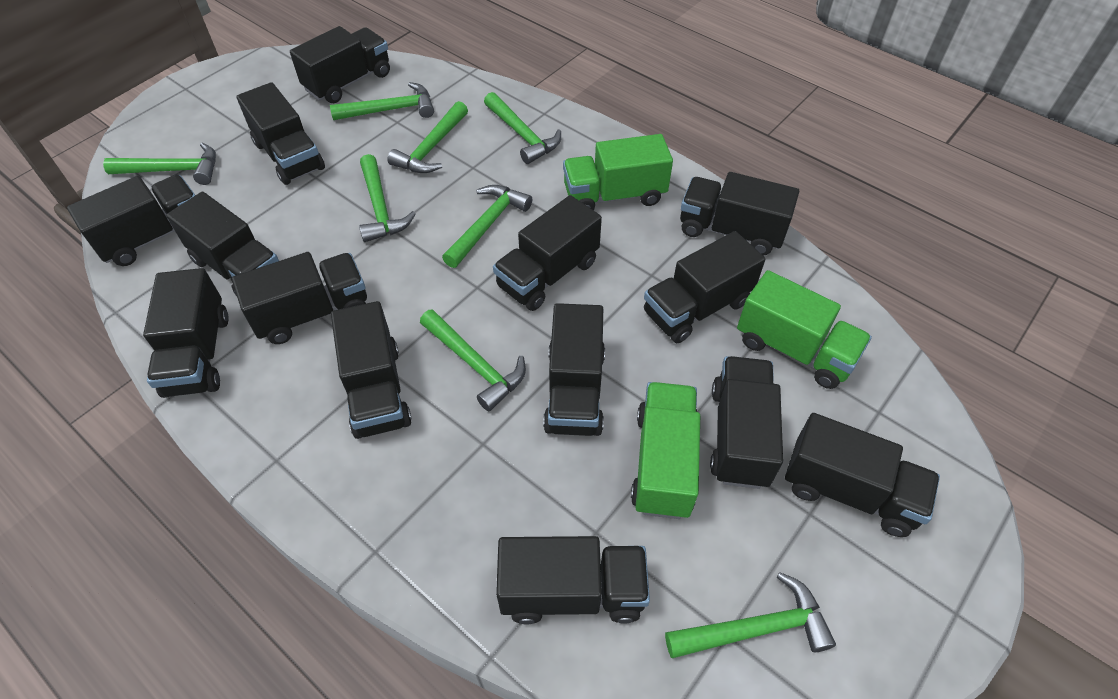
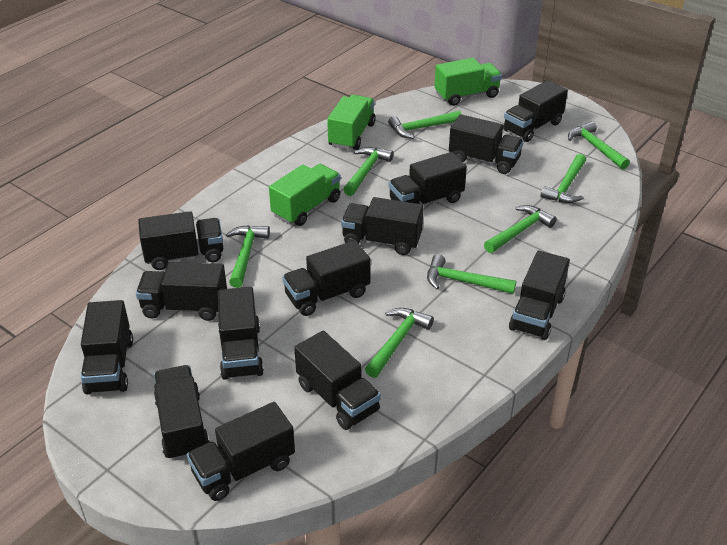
black truck: 14 -> 13

